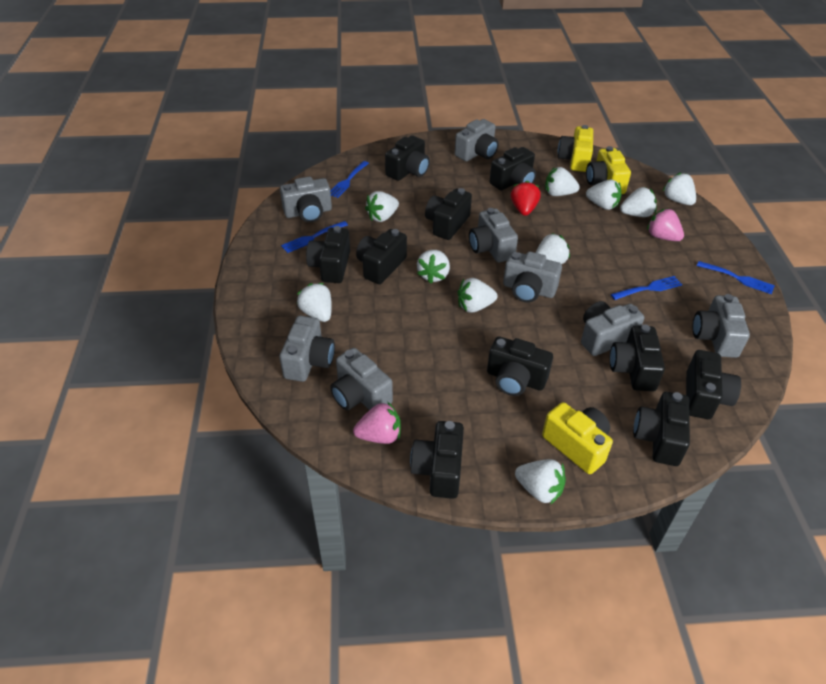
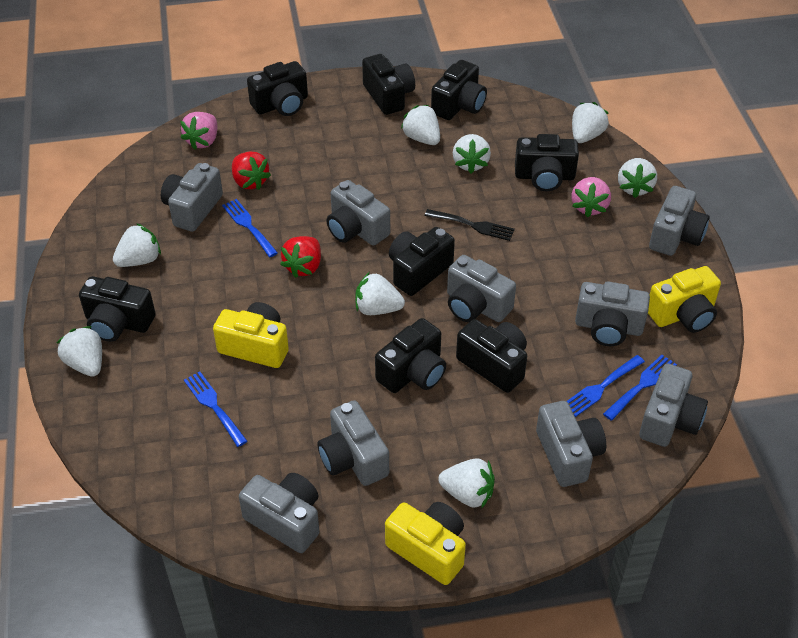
black camera: 10 -> 8
black fork: 0 -> 1
grey camera: 8 -> 9
red strawberry: 1 -> 2
white strawberry: 10 -> 8

